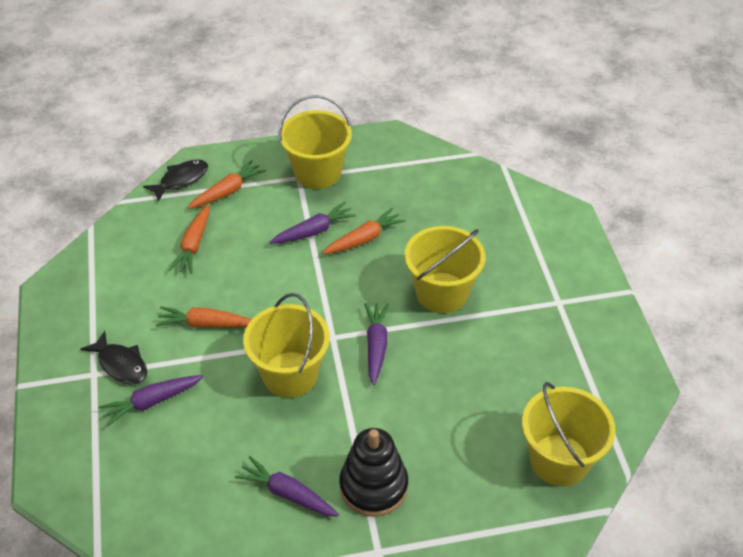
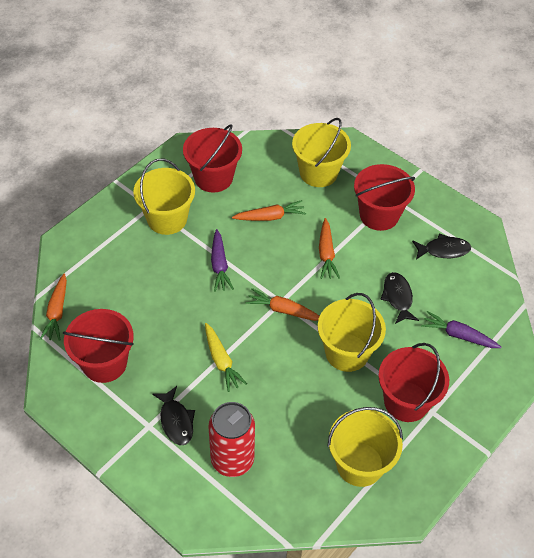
black fish: 2 -> 3
black stacking toy: 1 -> 0
purple carrot: 4 -> 2
red bucket: 0 -> 4
red can: 0 -> 1
yellow carrot: 0 -> 1

